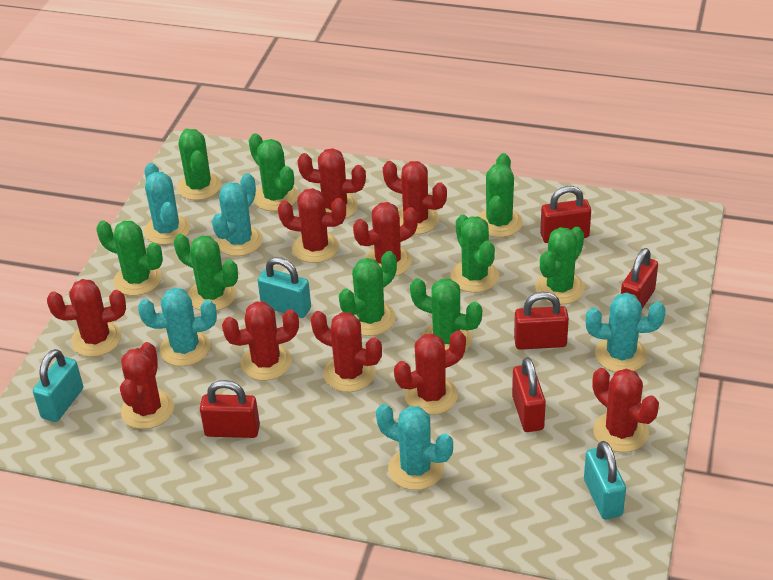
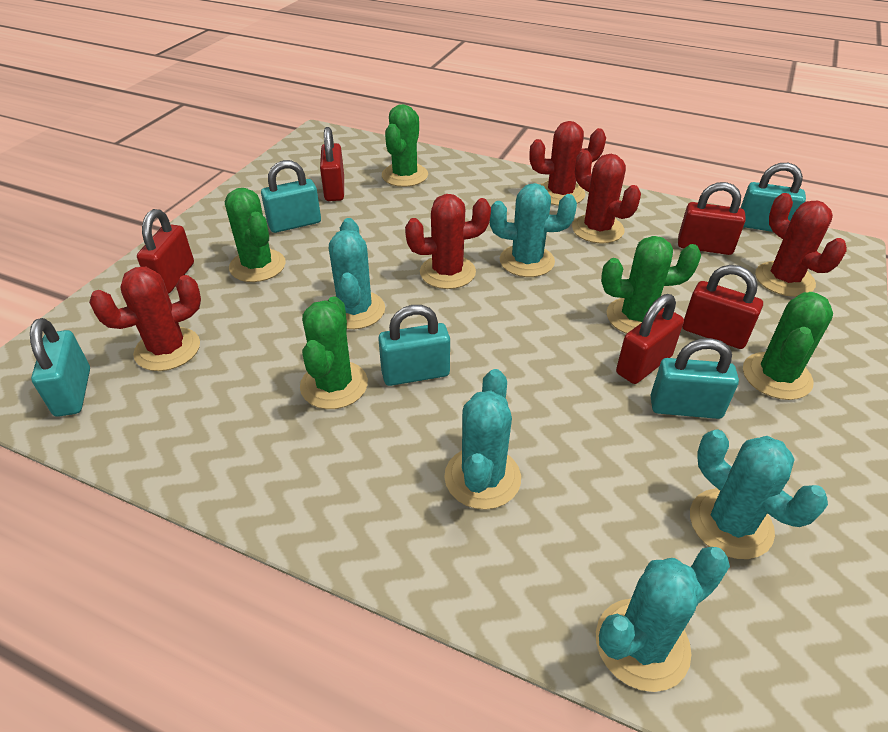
green cactus: 9 -> 5
red cactus: 10 -> 5
turquoise padlock: 3 -> 5

